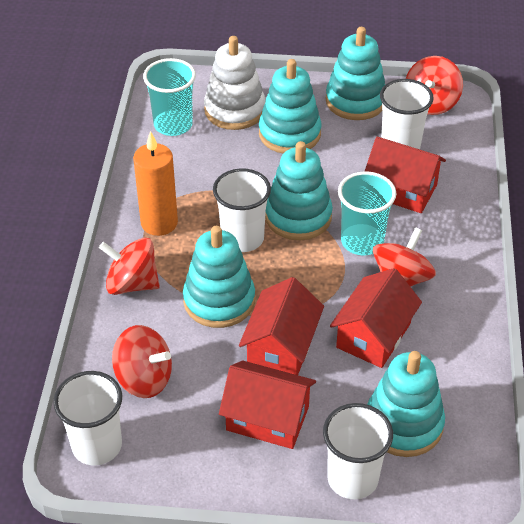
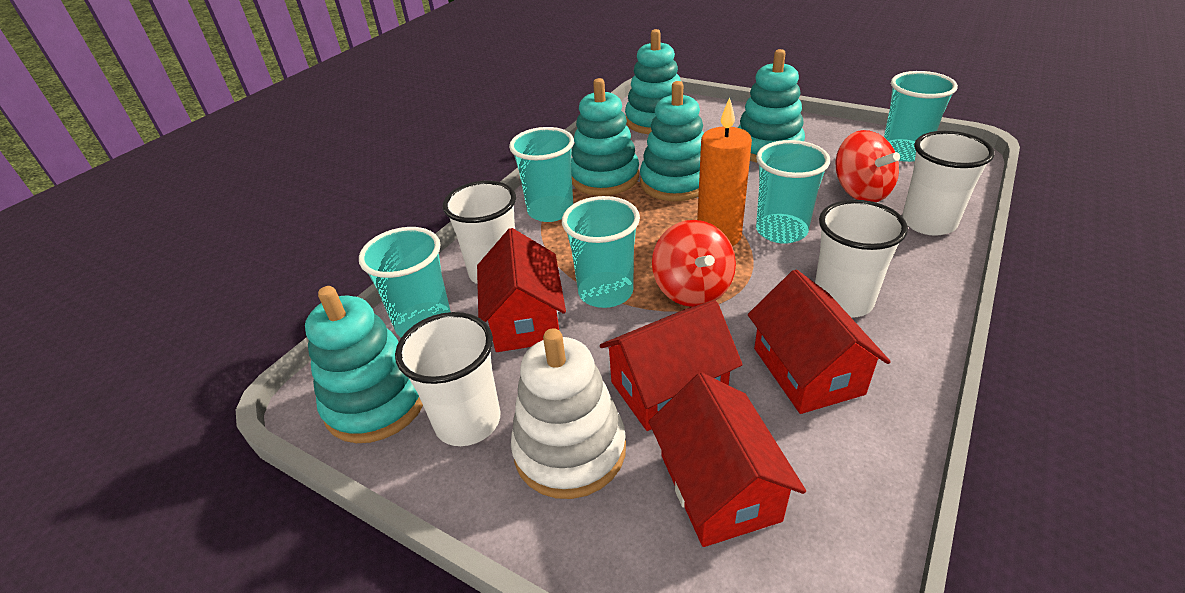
red spinning top: 4 -> 2
turquoise cup: 2 -> 5

